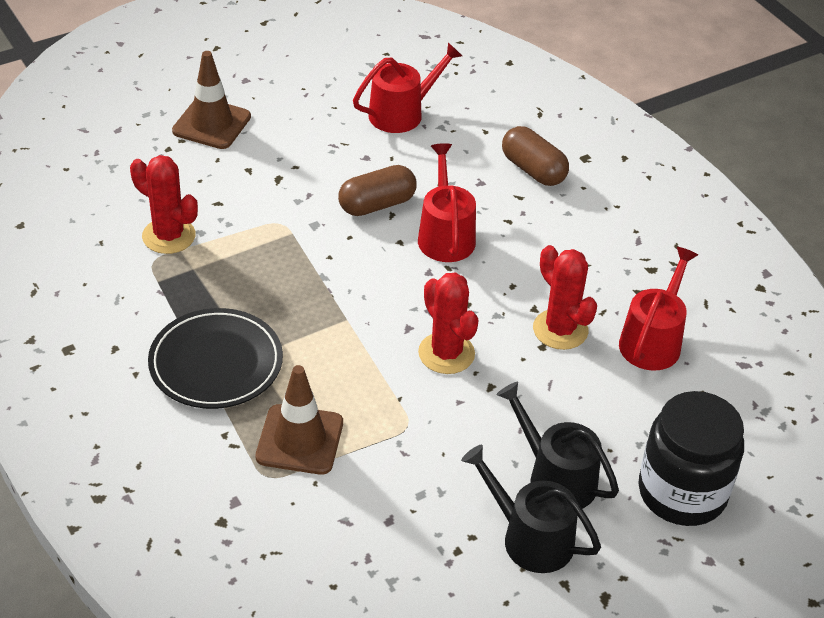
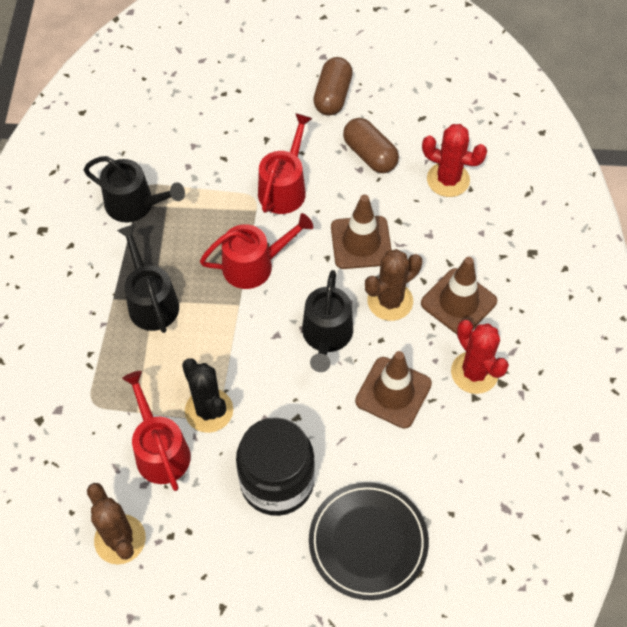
black cactus: 0 -> 1
black watering can: 2 -> 3
brown cactus: 0 -> 2
brown traffic cone: 2 -> 3
red cactus: 3 -> 2

